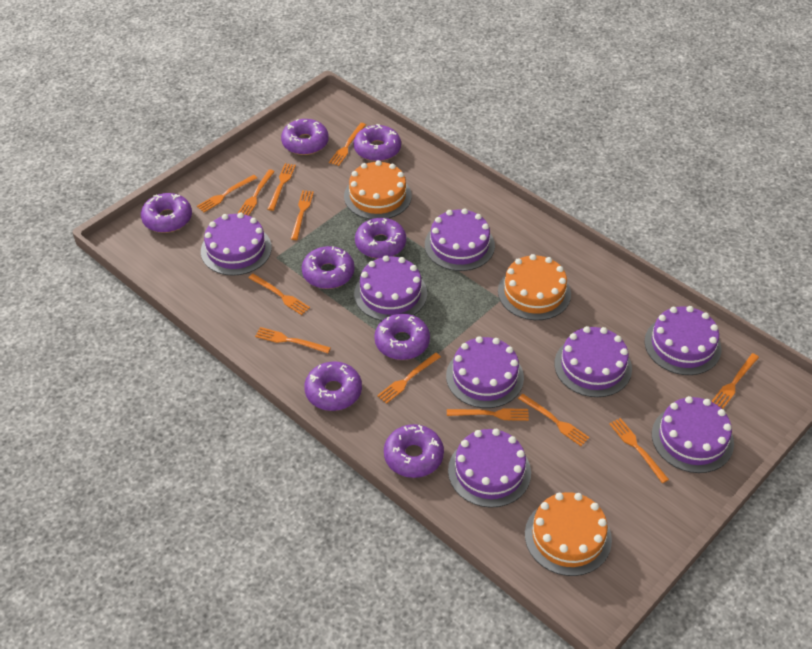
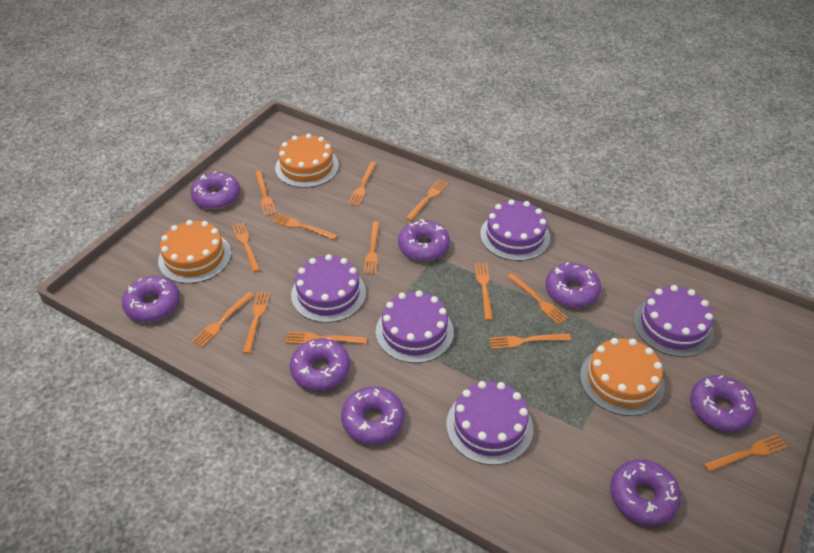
orange fork: 12 -> 13
purple cake: 8 -> 5

